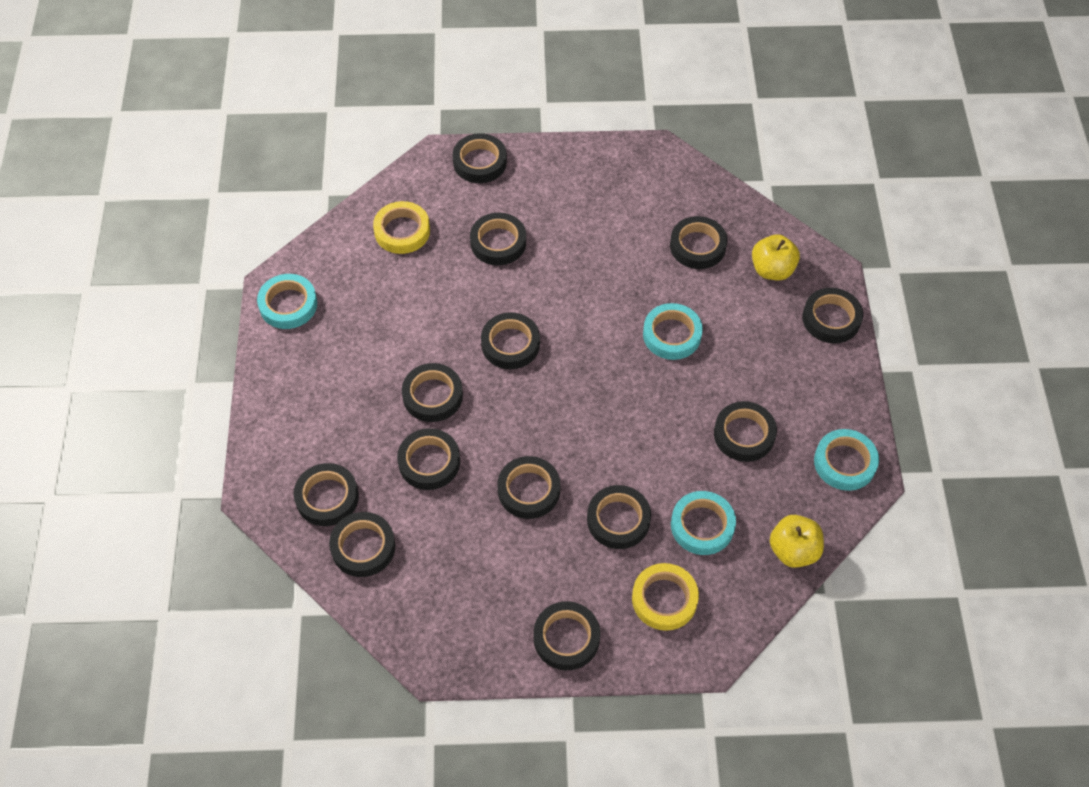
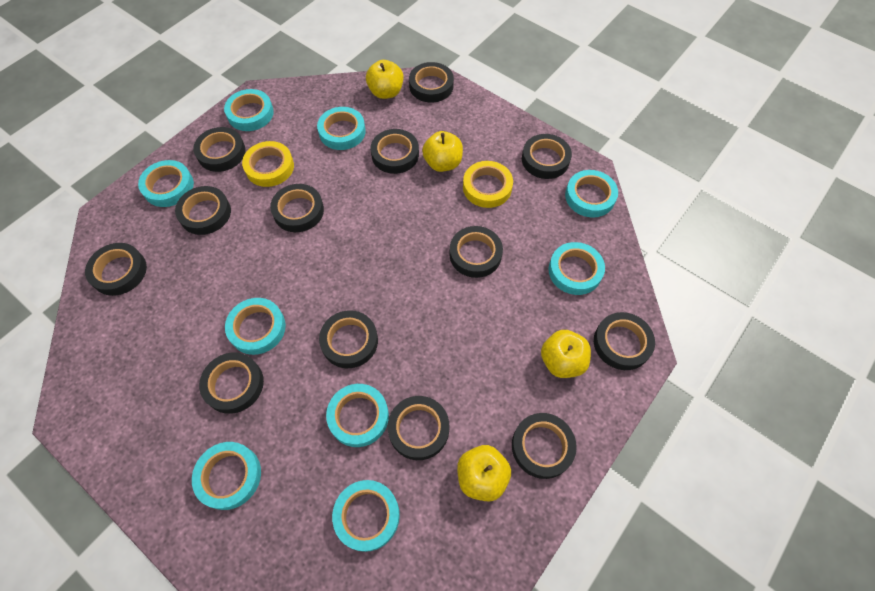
turquoise tape: 4 -> 9
yellow apple: 2 -> 4

